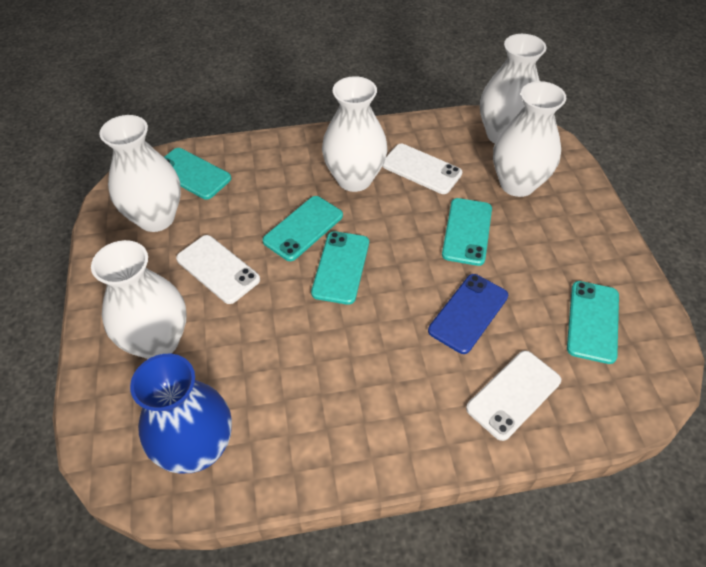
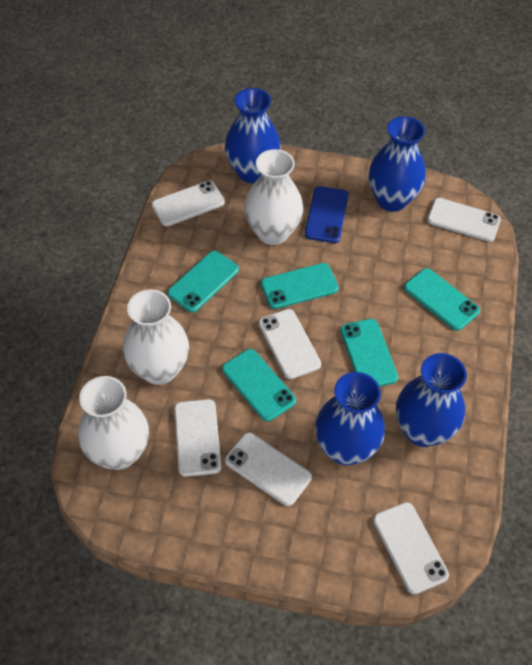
blue vase: 1 -> 4
white phone: 3 -> 6
white vase: 5 -> 3

